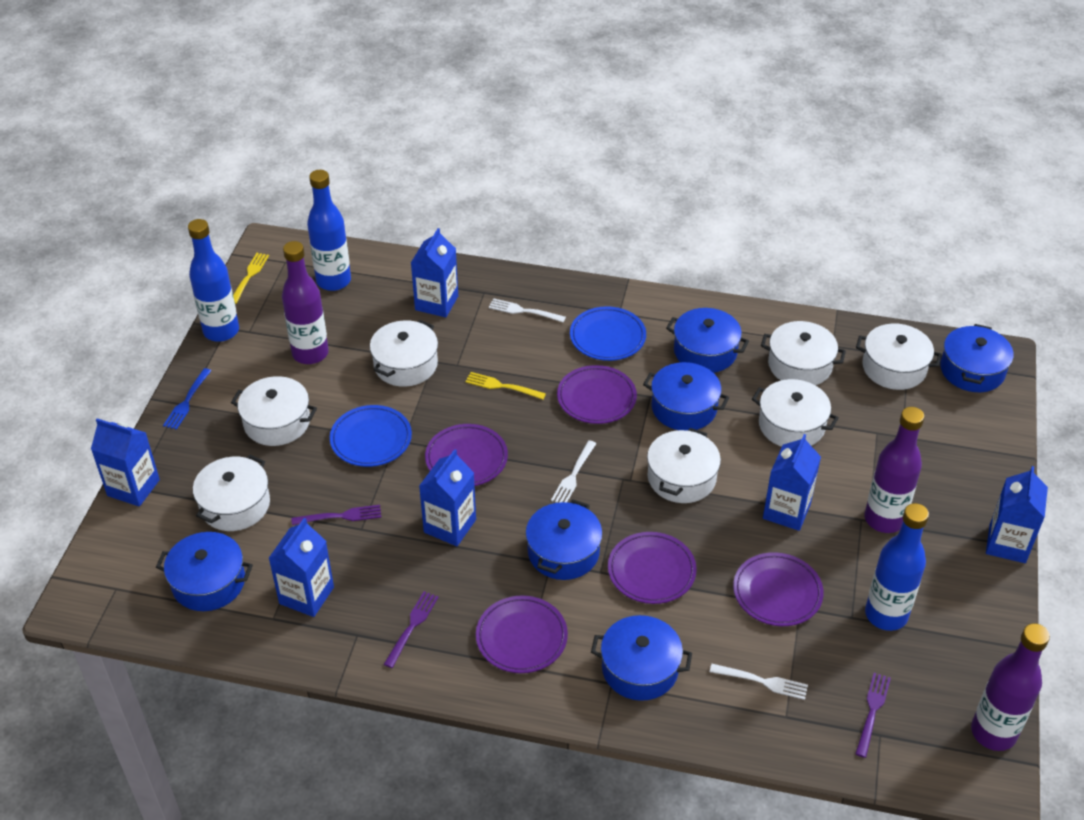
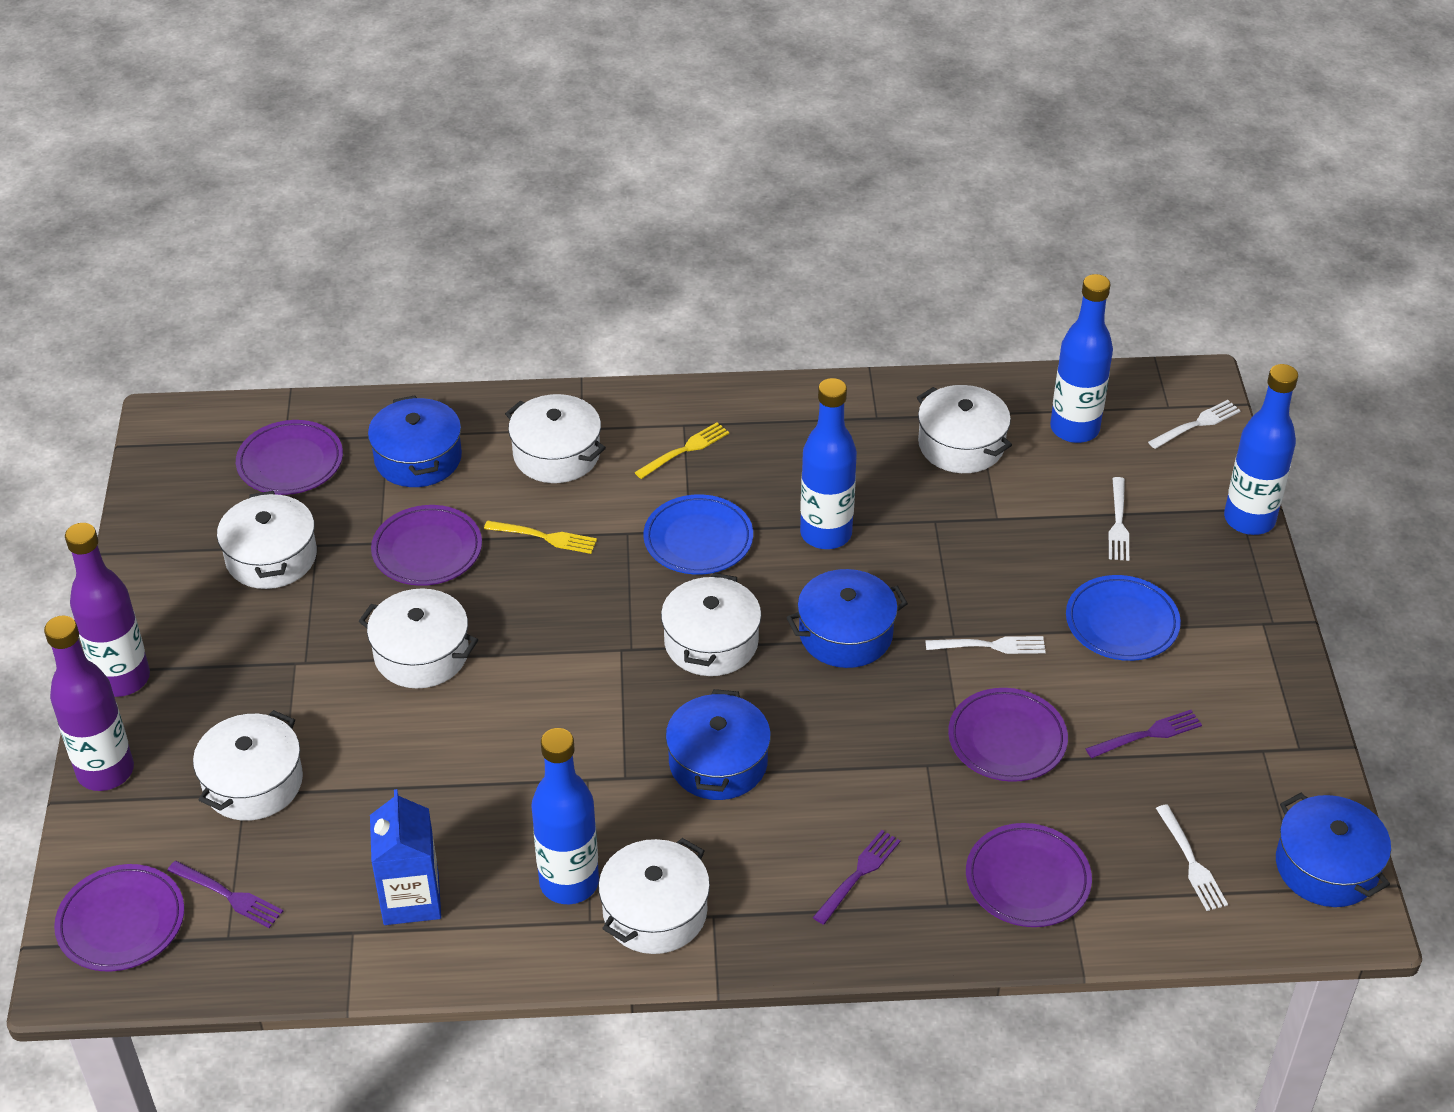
blue bottle: 3 -> 4
blue carton: 6 -> 1
blue fork: 1 -> 0
blue pot: 6 -> 4
purple bottle: 3 -> 2
white fork: 3 -> 4

